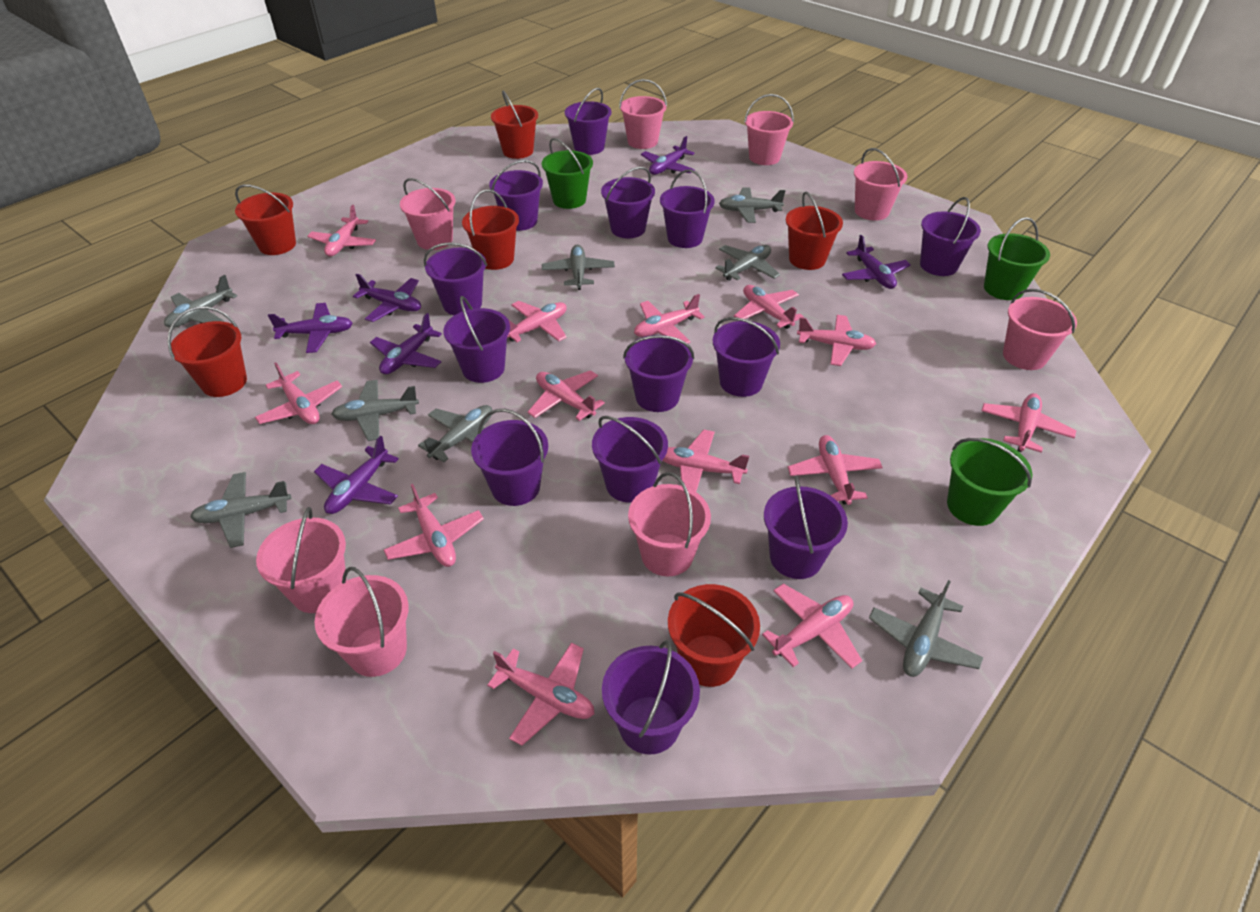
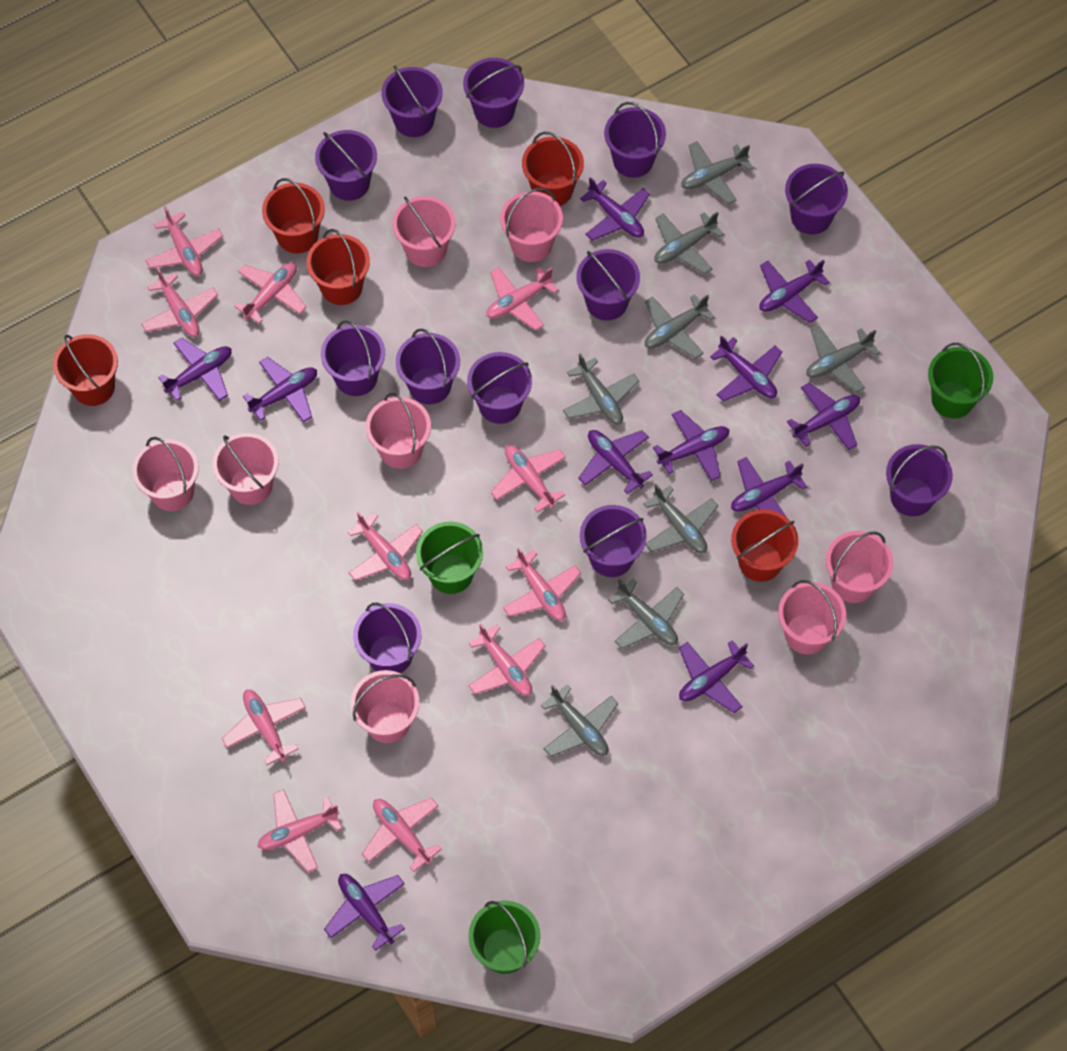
pink plane: 13 -> 11
purple bucket: 13 -> 12
purple plane: 6 -> 11
red bucket: 6 -> 5

